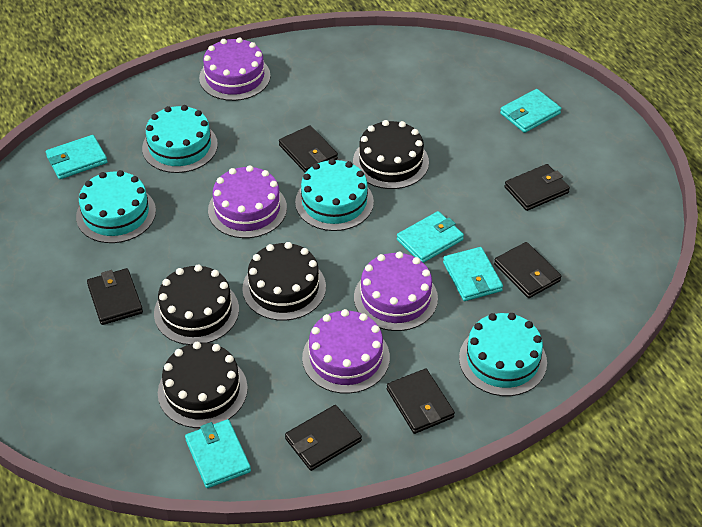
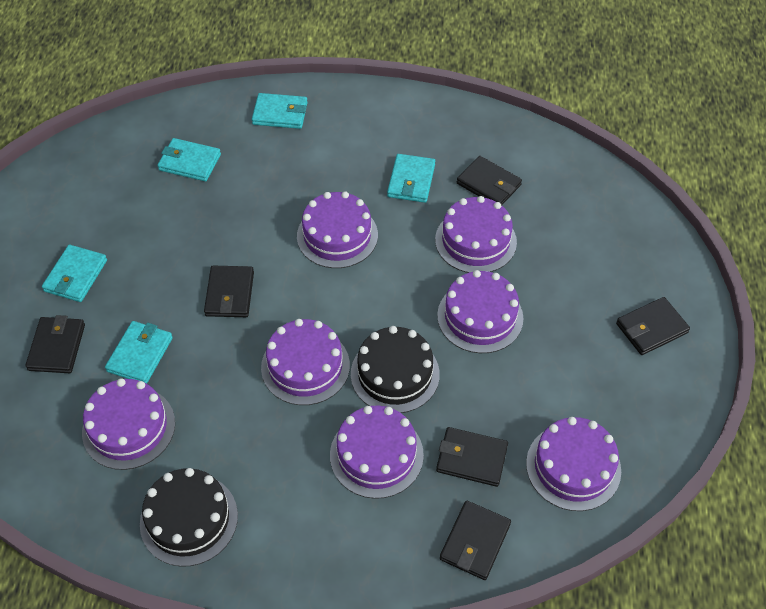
black cake: 4 -> 2
purple cake: 4 -> 7
turquoise cake: 4 -> 0

